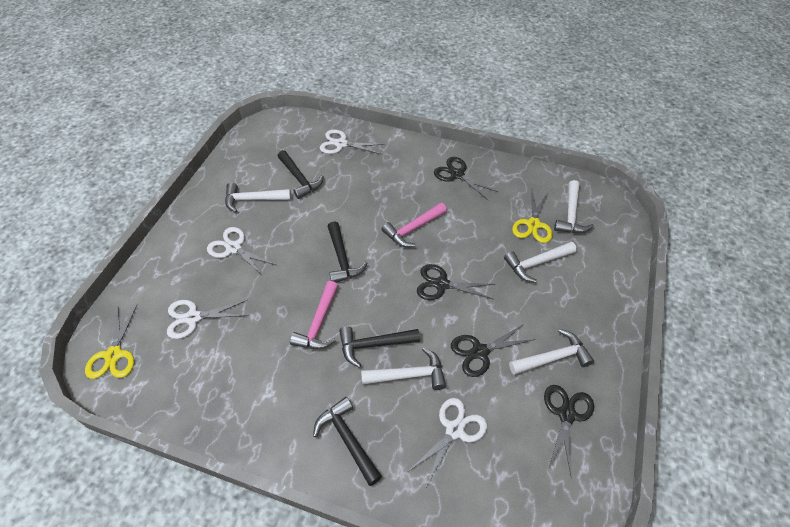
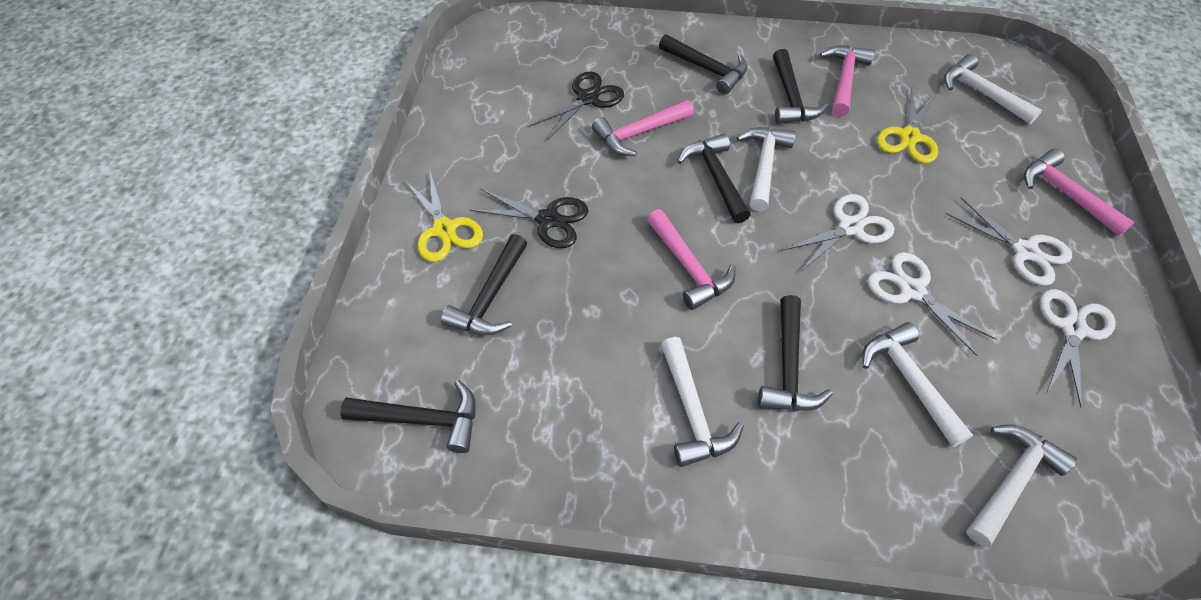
black hammer: 4 -> 6
black scissors: 4 -> 2
pink hammer: 2 -> 4

